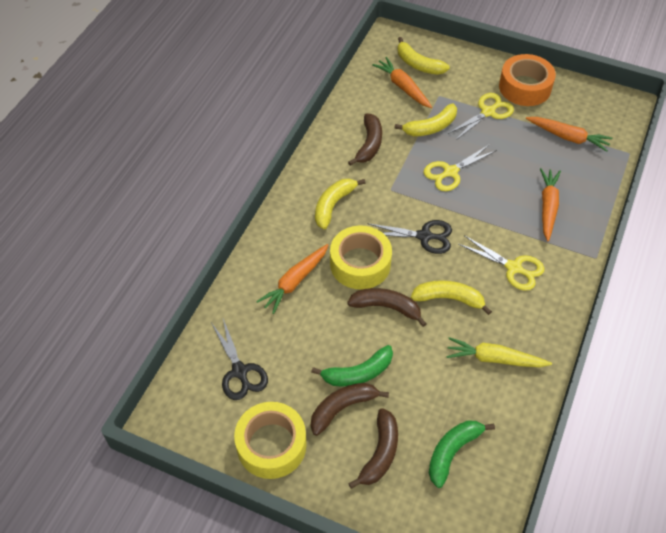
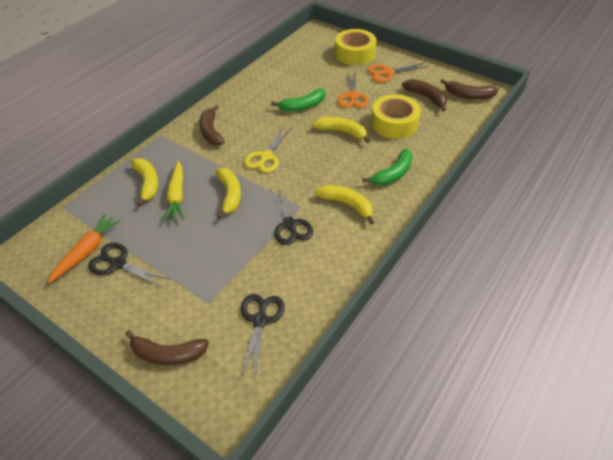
black scissors: 2 -> 3
orange carrot: 4 -> 1
orange scissors: 0 -> 2
orange tape: 1 -> 0
yellow scissors: 3 -> 1

